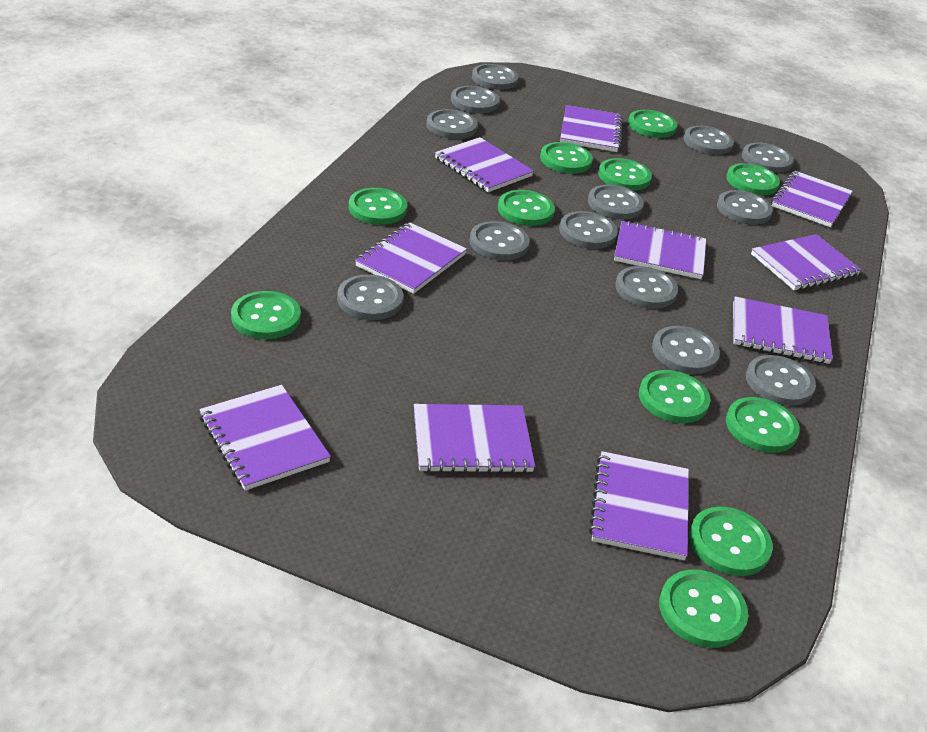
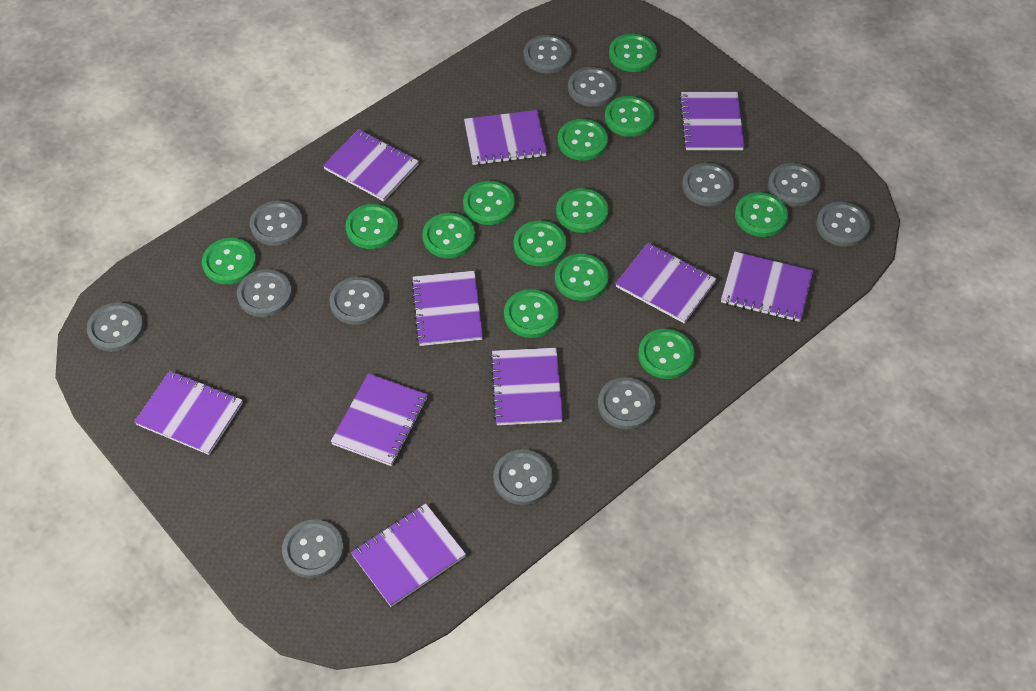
green button: 11 -> 13
grey button: 13 -> 12

